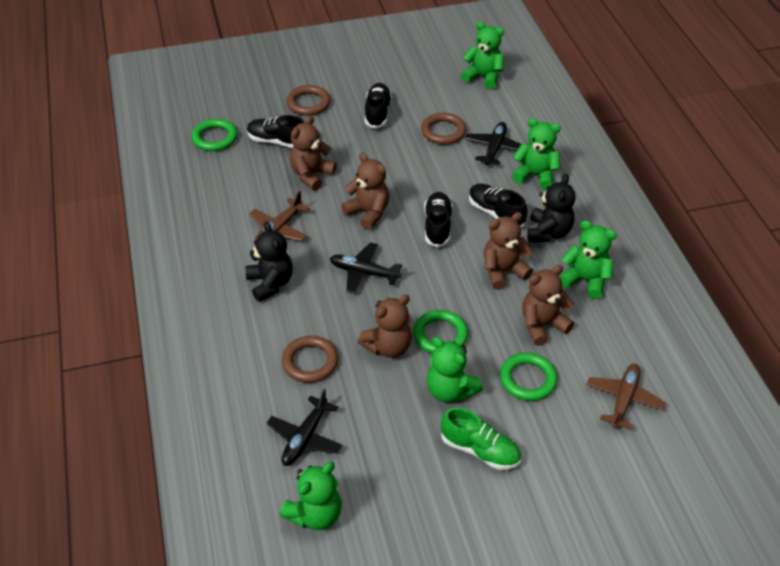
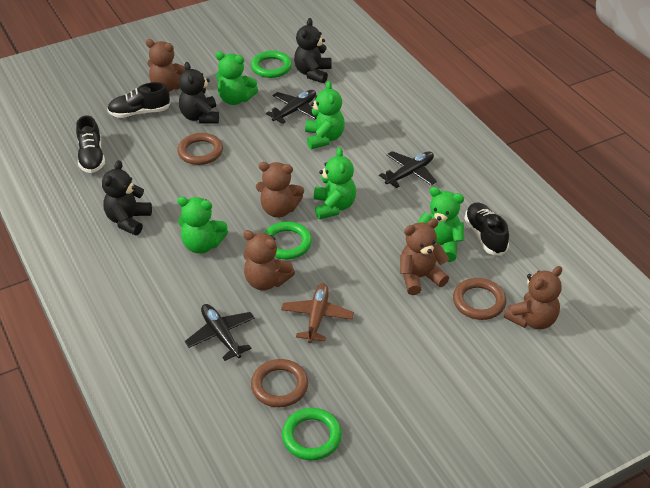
black shoe: 4 -> 3
black teddy bear: 2 -> 3
brown plane: 2 -> 1
green shoe: 1 -> 0

